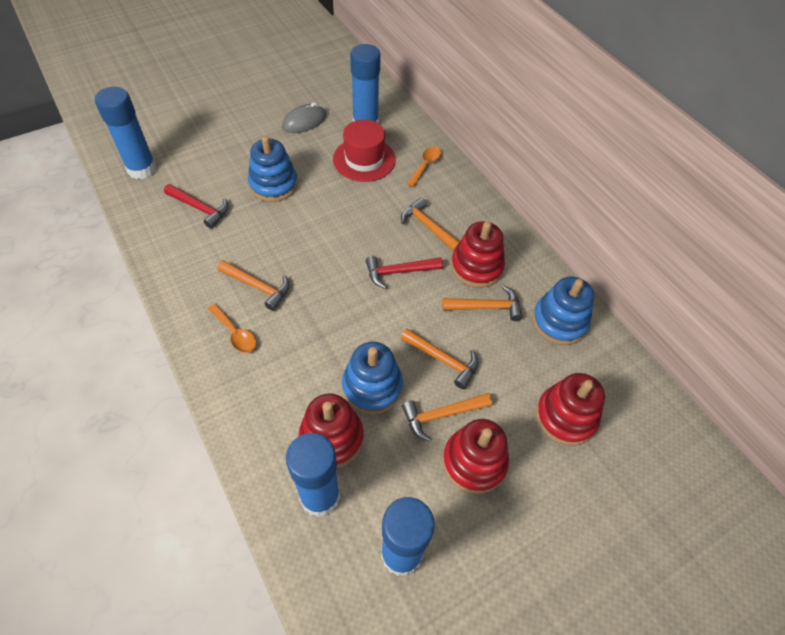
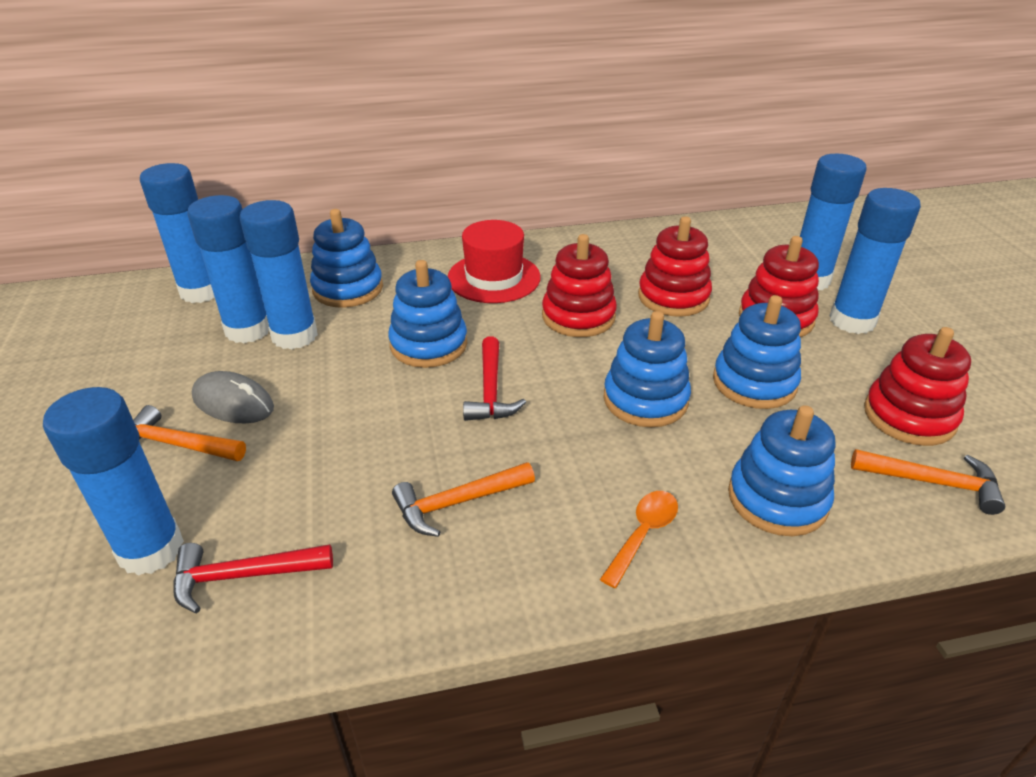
blue glue stick: 4 -> 6
blue stacking toy: 3 -> 5
orange hammer: 5 -> 3
orange spoon: 2 -> 1

